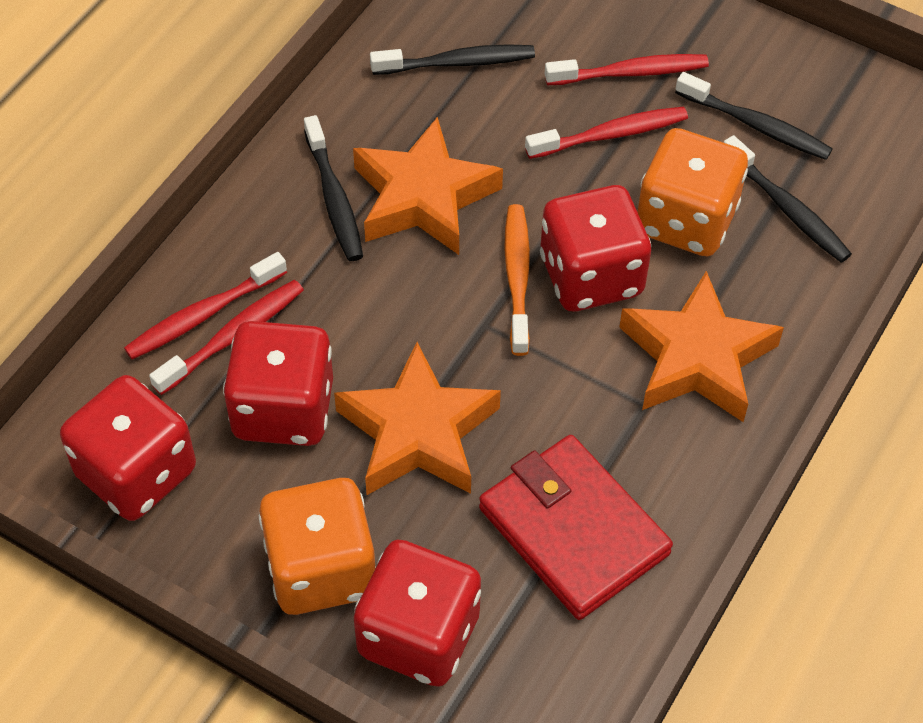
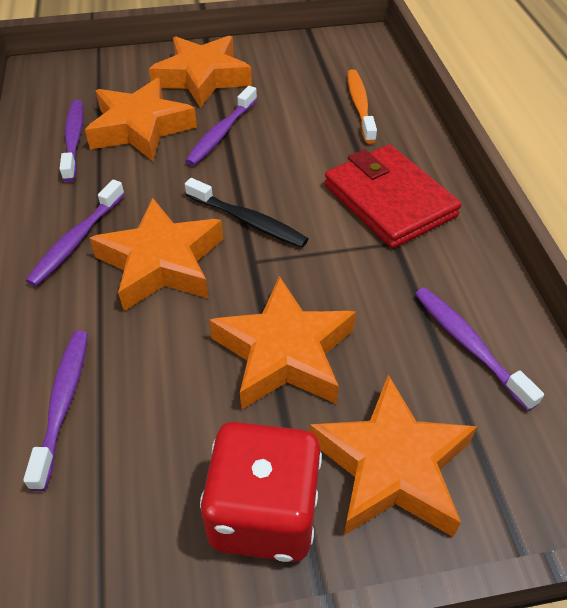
black toothbrush: 4 -> 1
orange dice: 2 -> 0
orange star: 3 -> 5
purple toothbrush: 0 -> 5
red dice: 4 -> 1
red toothbrush: 4 -> 0

